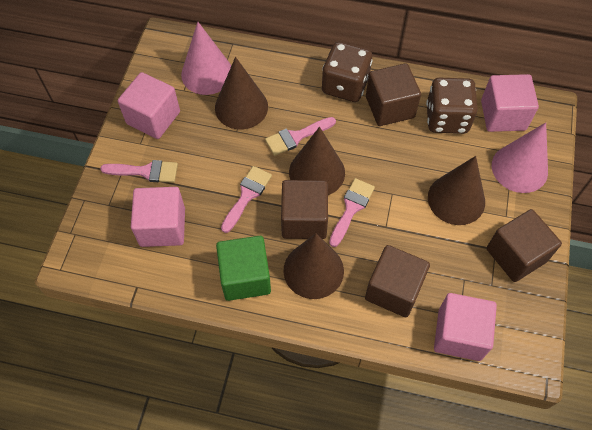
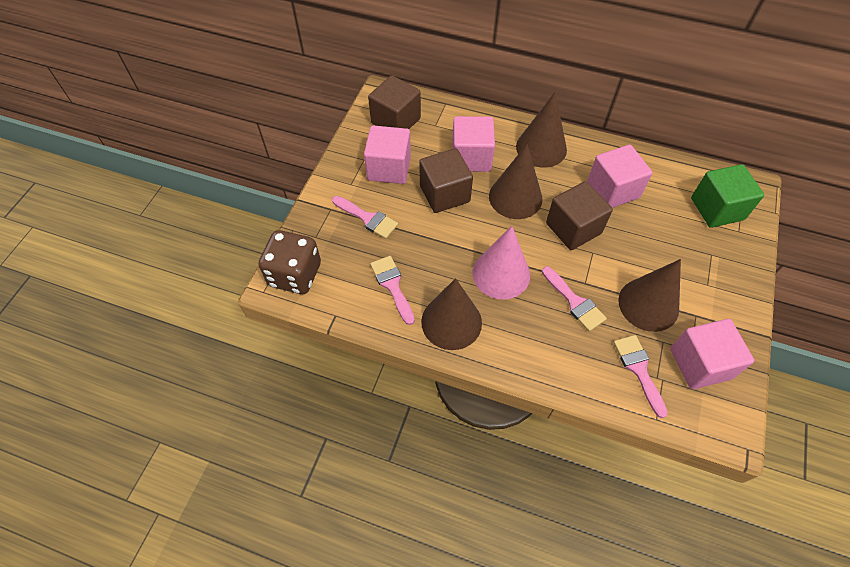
brown cube: 4 -> 3
brown dice: 2 -> 1
pink cone: 2 -> 1

